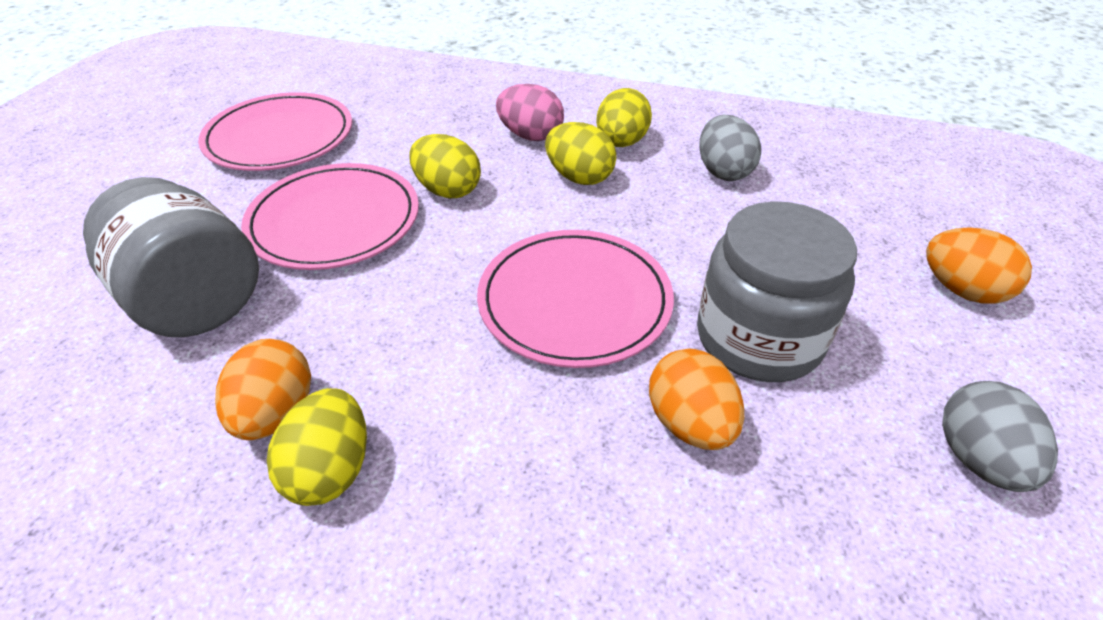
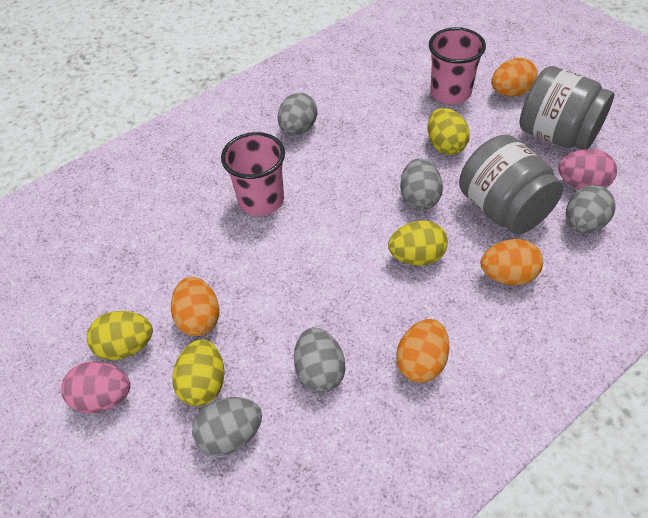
grey egg: 2 -> 5
orange egg: 3 -> 4
pink cup: 0 -> 2
pink egg: 1 -> 2
pink plate: 3 -> 0

